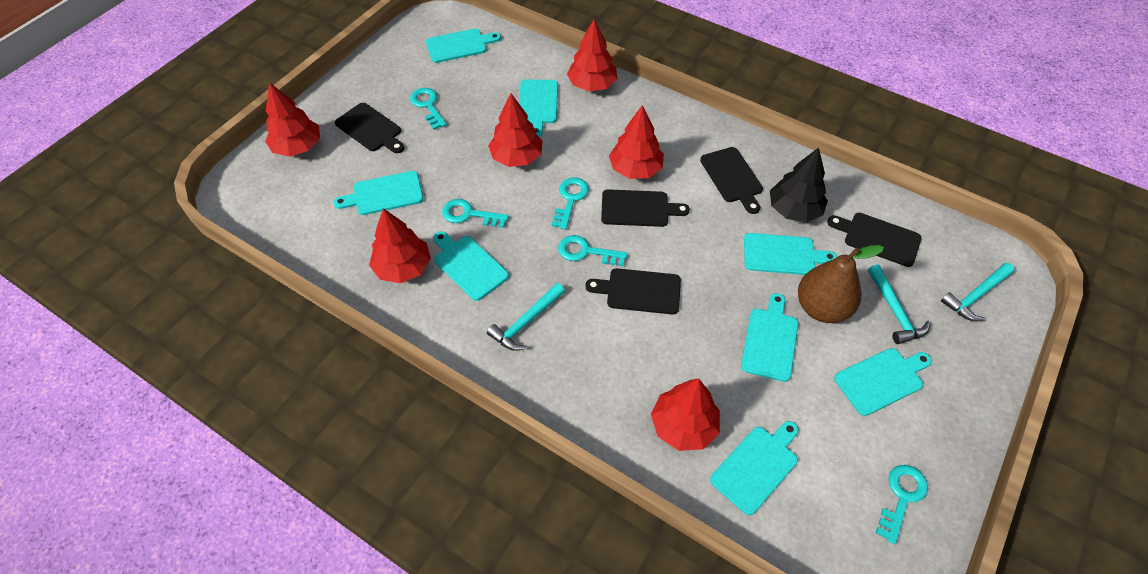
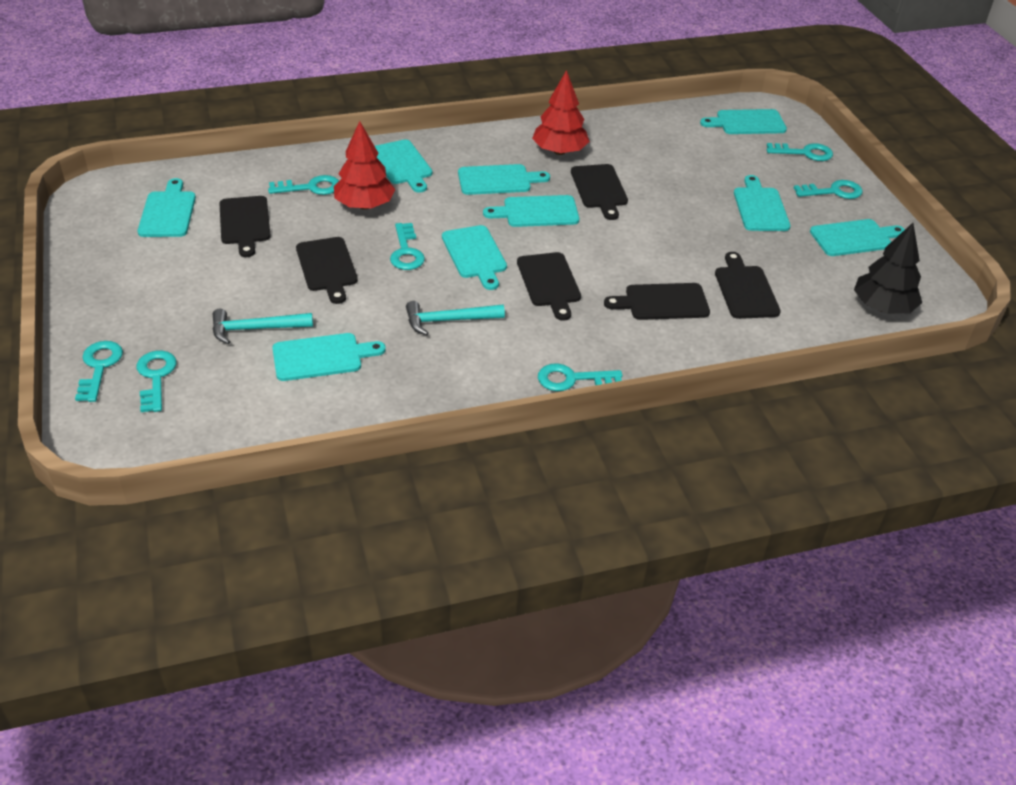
black cutting board: 5 -> 6
brown pear: 1 -> 0
red tree: 6 -> 2
turquoise cutting board: 8 -> 9
turquoise hammer: 3 -> 2
turquoise key: 5 -> 7

